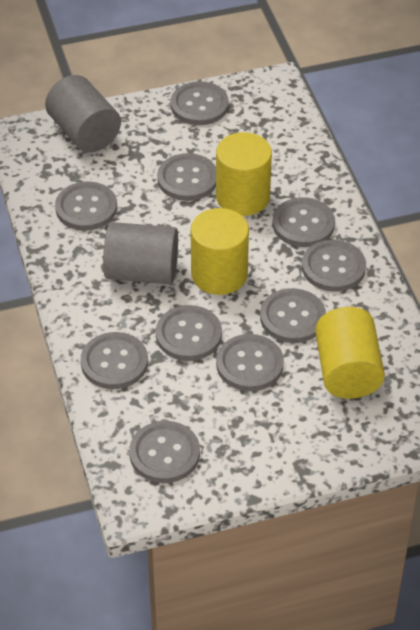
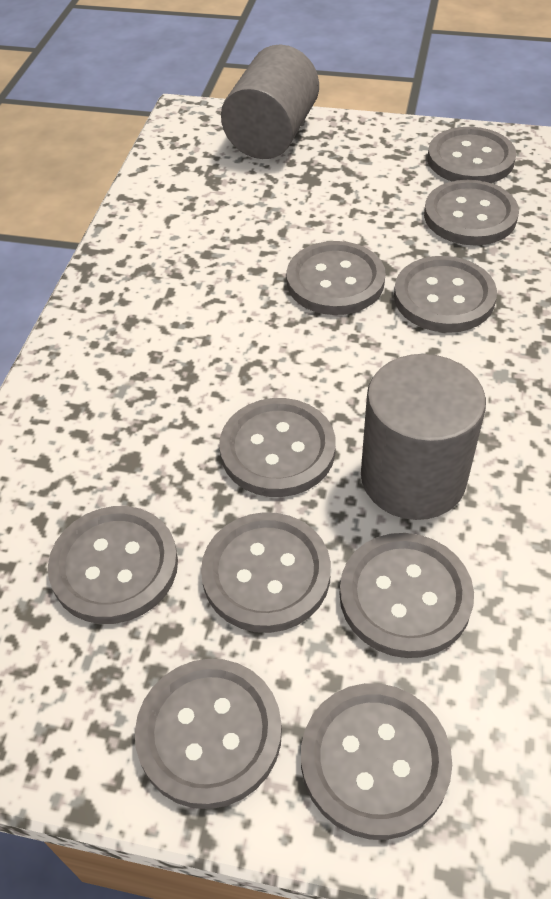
yellow cylinder: 3 -> 0

